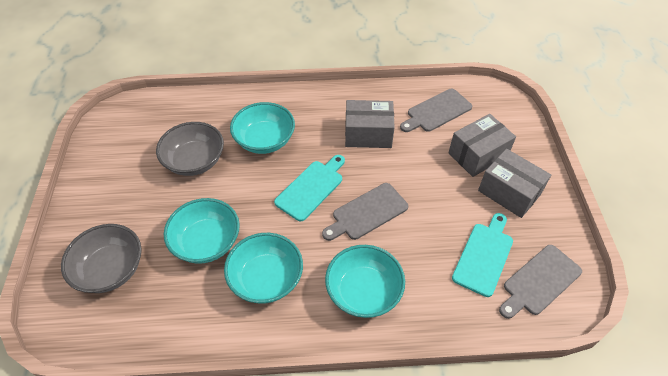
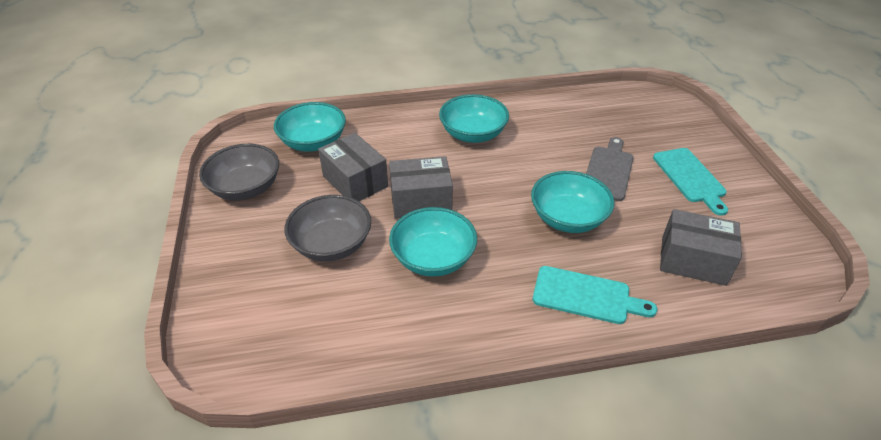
grey cutting board: 3 -> 1

